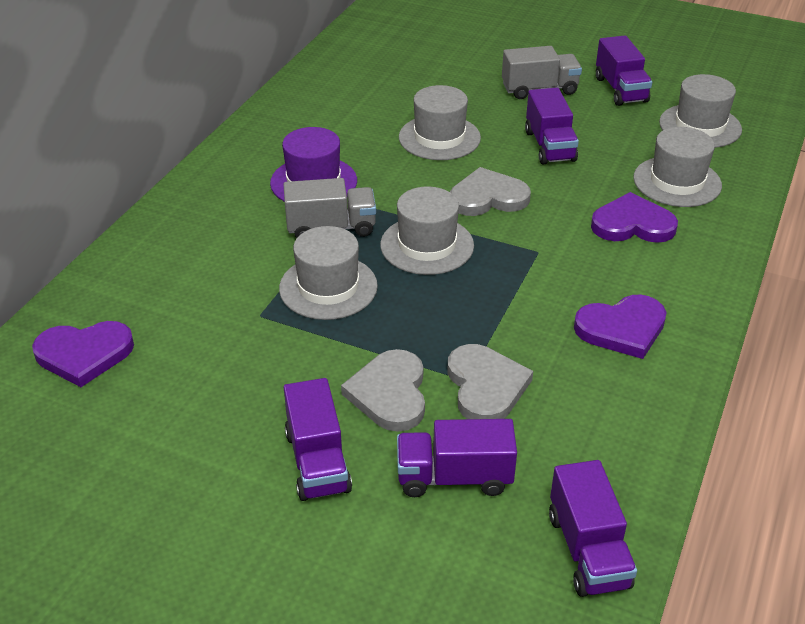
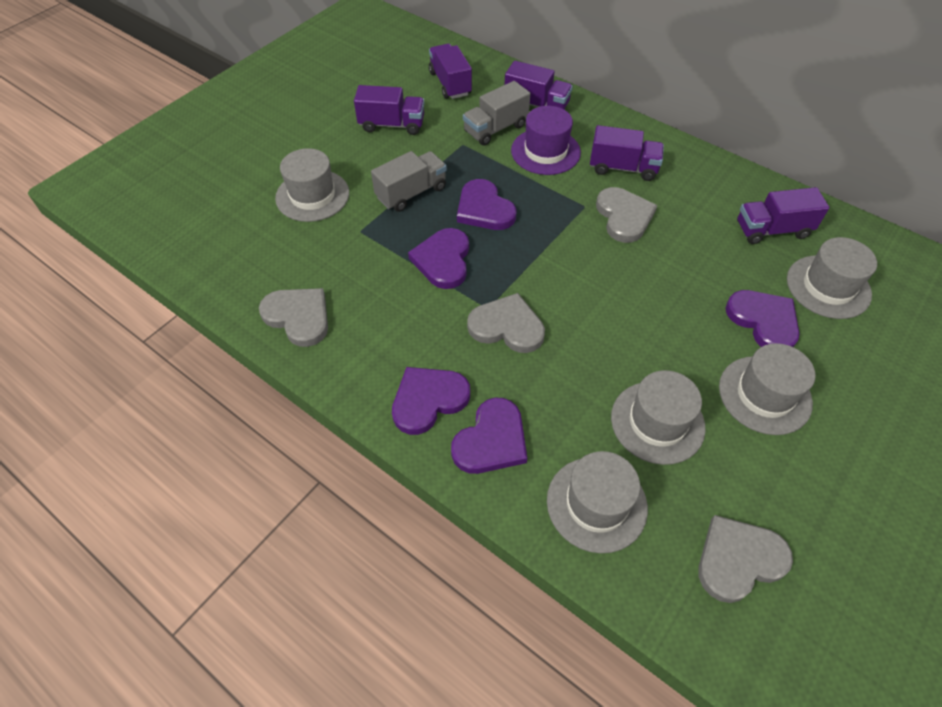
grey heart: 3 -> 4
purple heart: 3 -> 5

